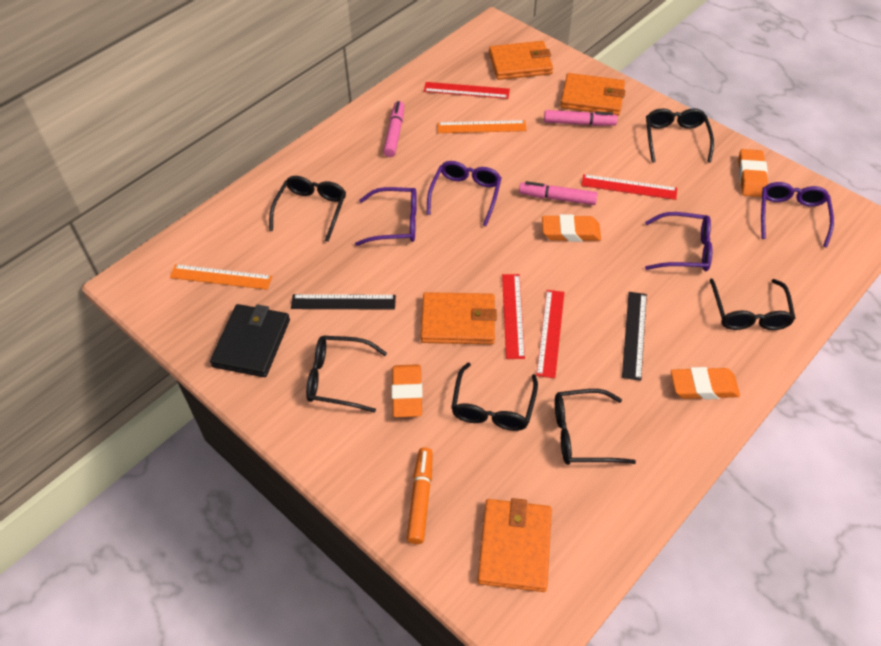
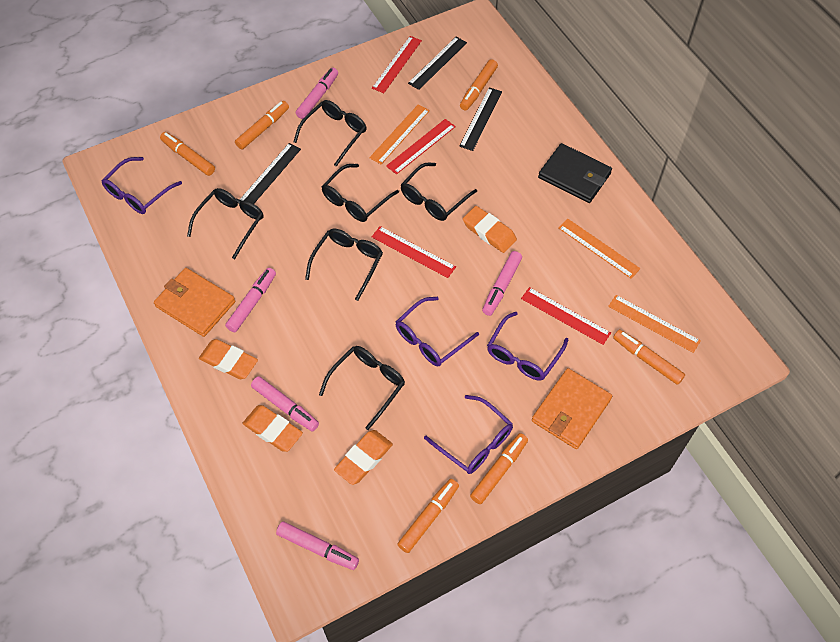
black ruler: 2 -> 3
orange marker: 1 -> 6
orange ruler: 2 -> 3
orange wallet: 4 -> 2
pink marker: 3 -> 5

